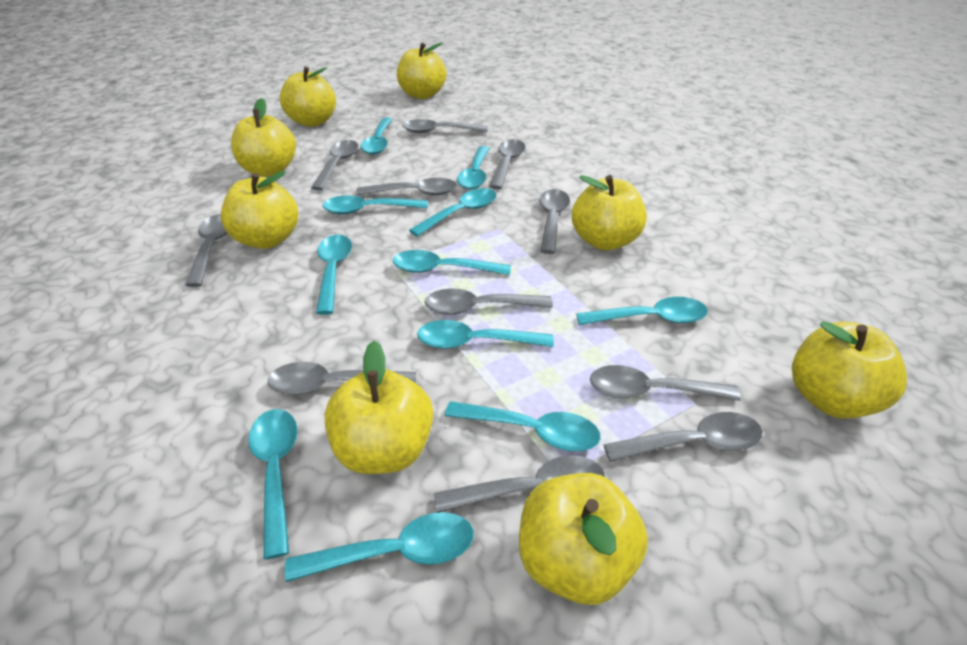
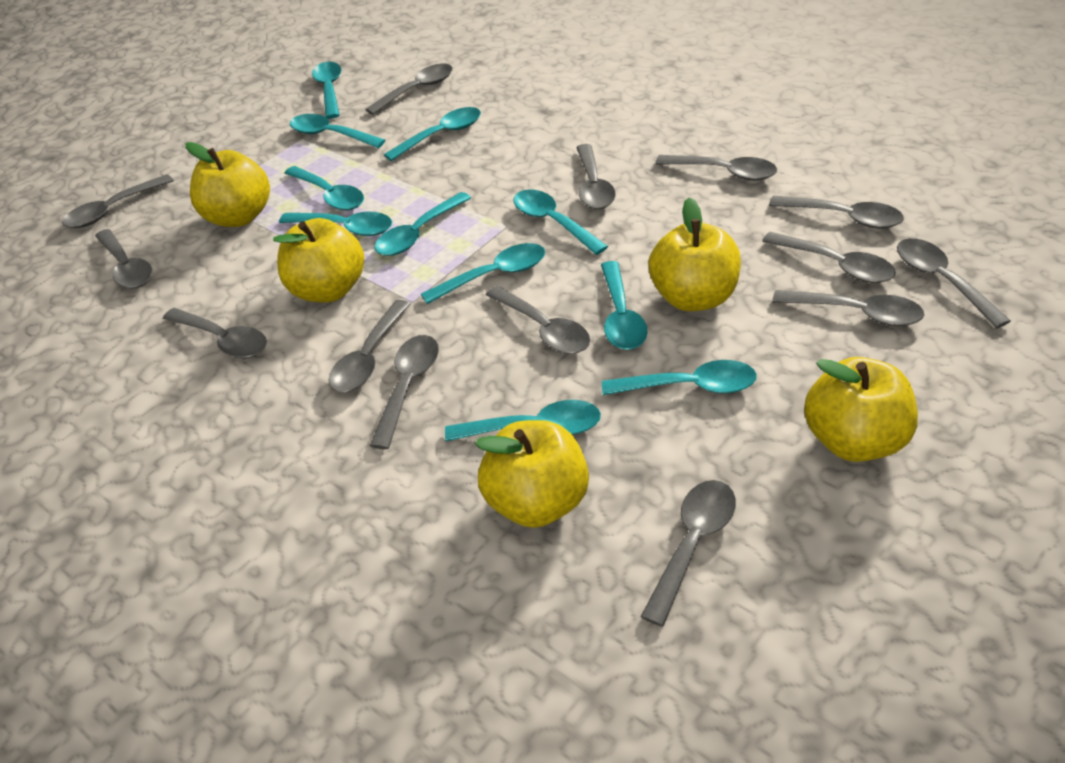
grey spoon: 11 -> 14
yellow apple: 8 -> 5

